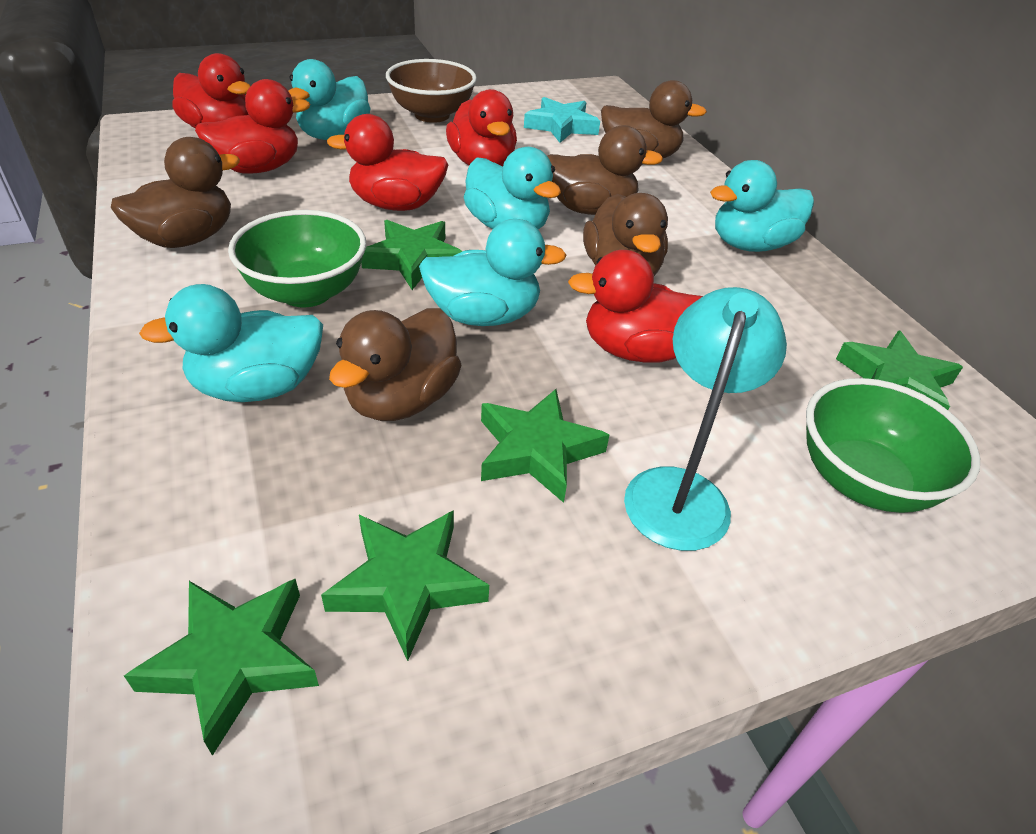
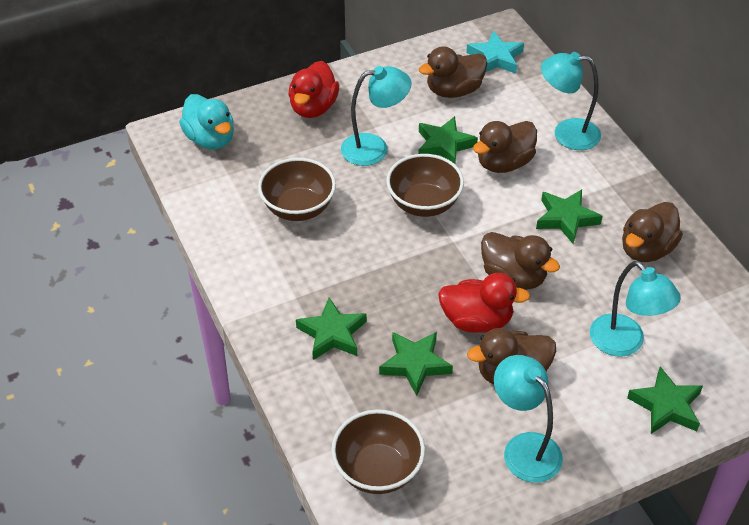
brown bowl: 1 -> 3
green bowl: 2 -> 0
red duck: 5 -> 2
turquoise duck: 5 -> 1
turquoise lamp: 1 -> 4

